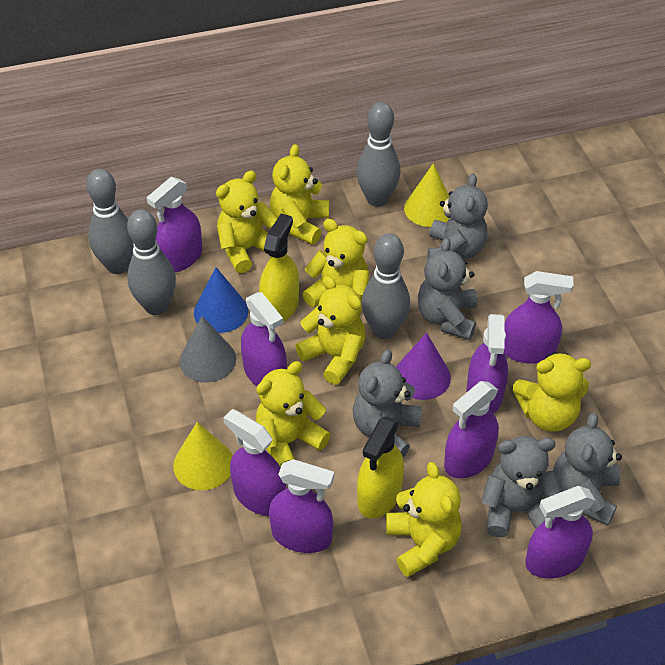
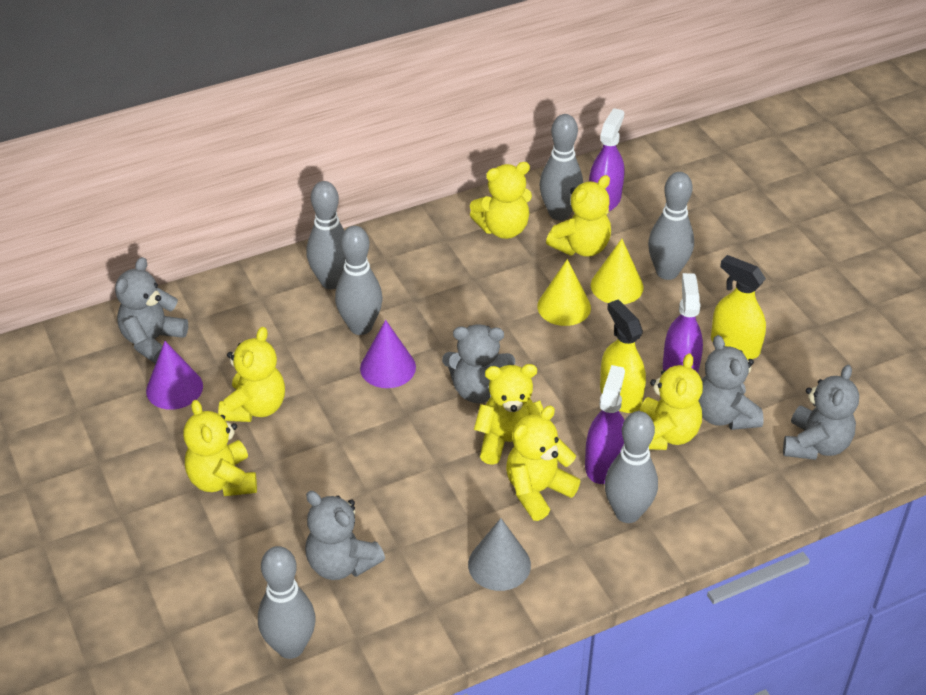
blue cone: 1 -> 0
grey bowling pin: 4 -> 6
purple cone: 1 -> 2
purple spray bottle: 8 -> 3

